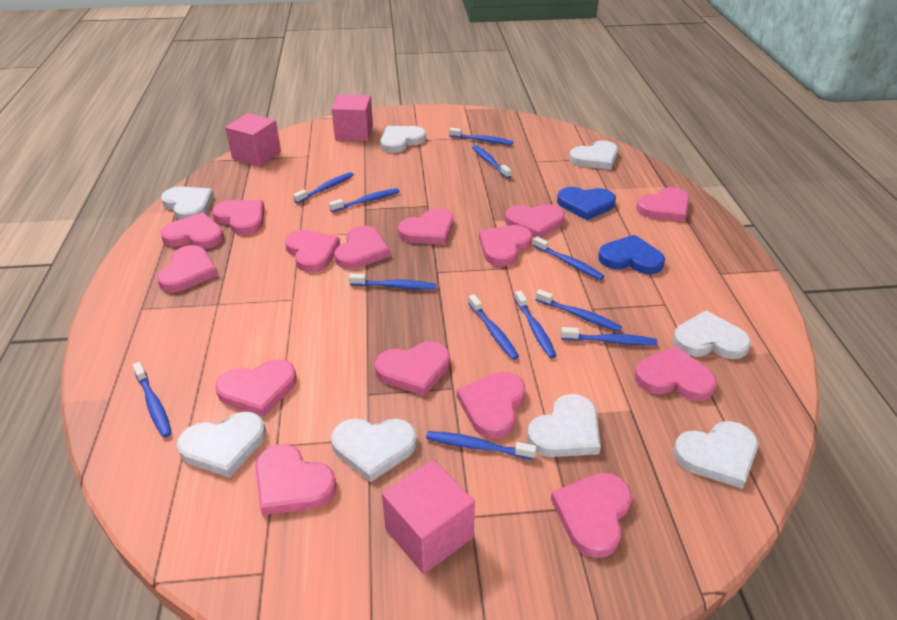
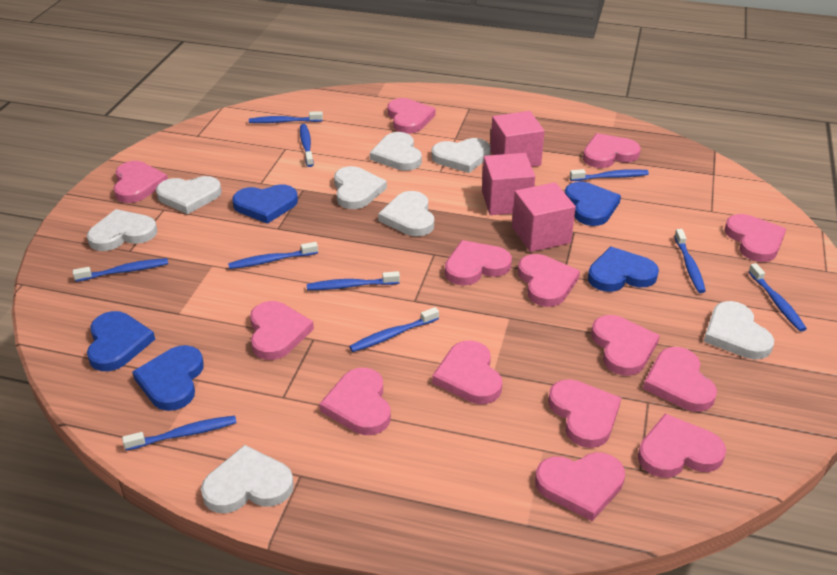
blue heart: 2 -> 5
blue toothbrush: 12 -> 10
pink heart: 15 -> 14

